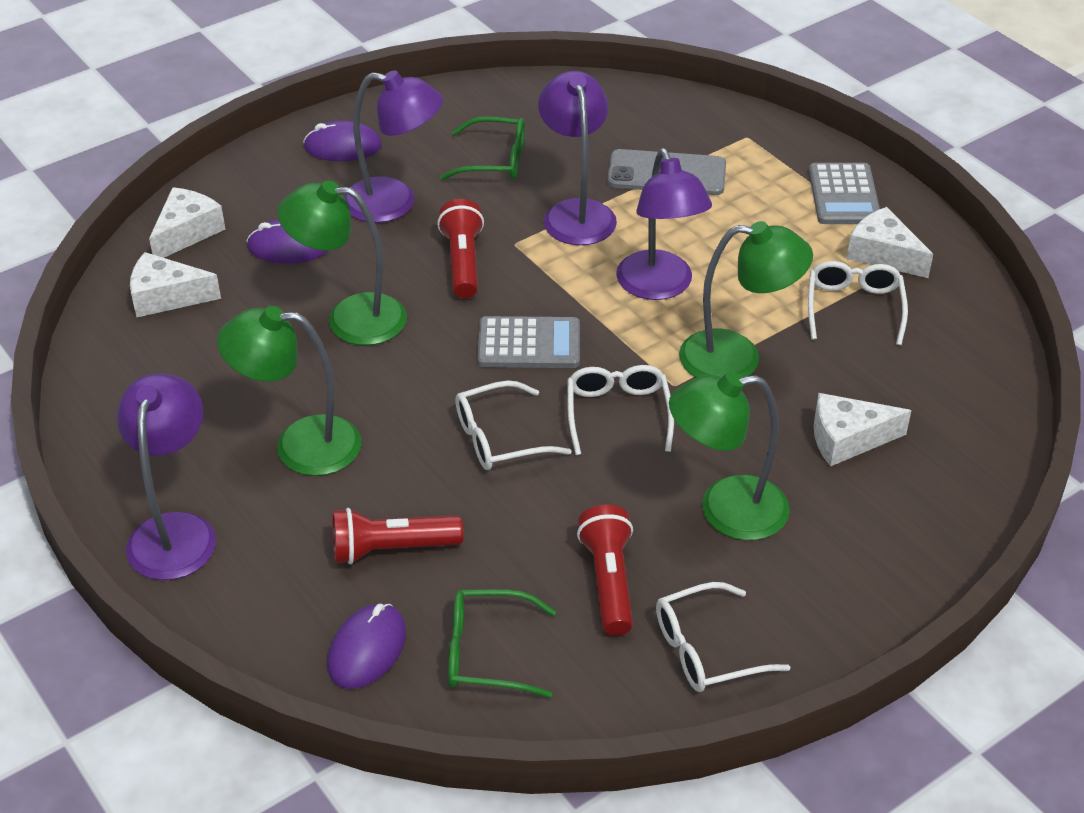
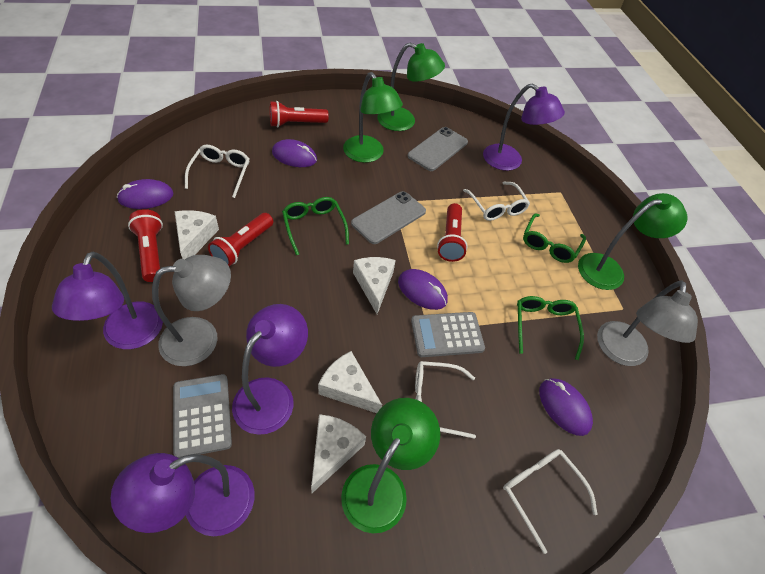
green glasses: 2 -> 3
grey lamp: 0 -> 2
grey phone: 1 -> 2
purple mouse: 3 -> 4
red flashlight: 3 -> 4

